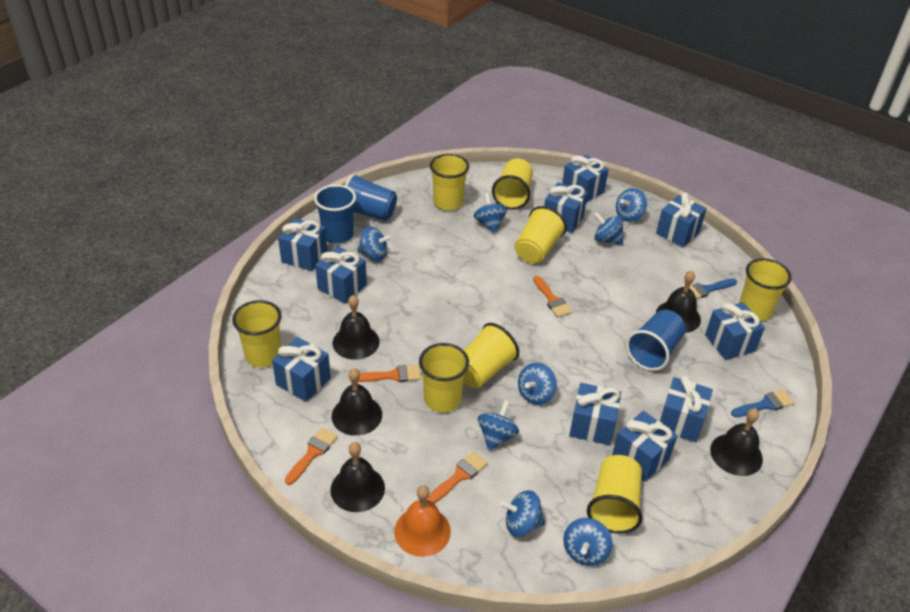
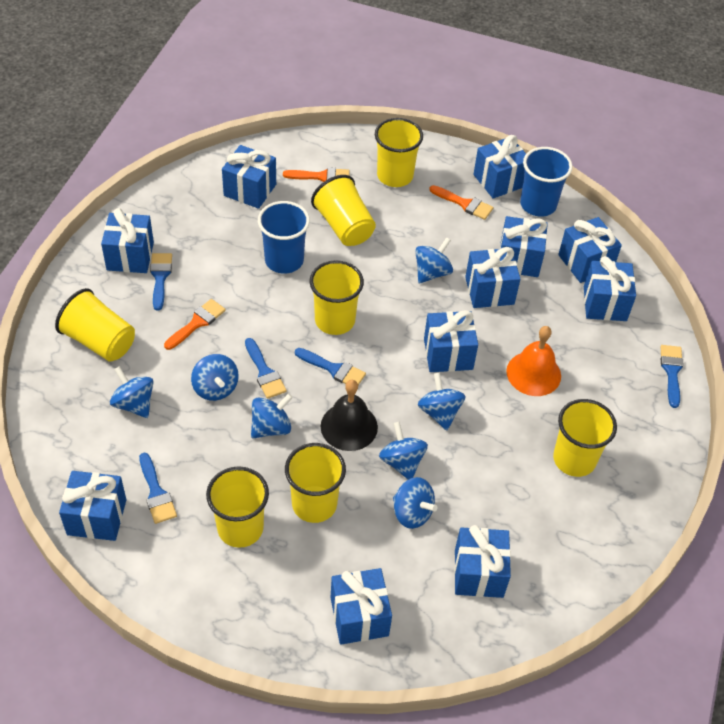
black bell: 5 -> 1
blue brush: 2 -> 5
blue cup: 3 -> 2
blue gift: 10 -> 11
blue spinning top: 8 -> 7
orange brush: 4 -> 3
yellow cup: 8 -> 7

